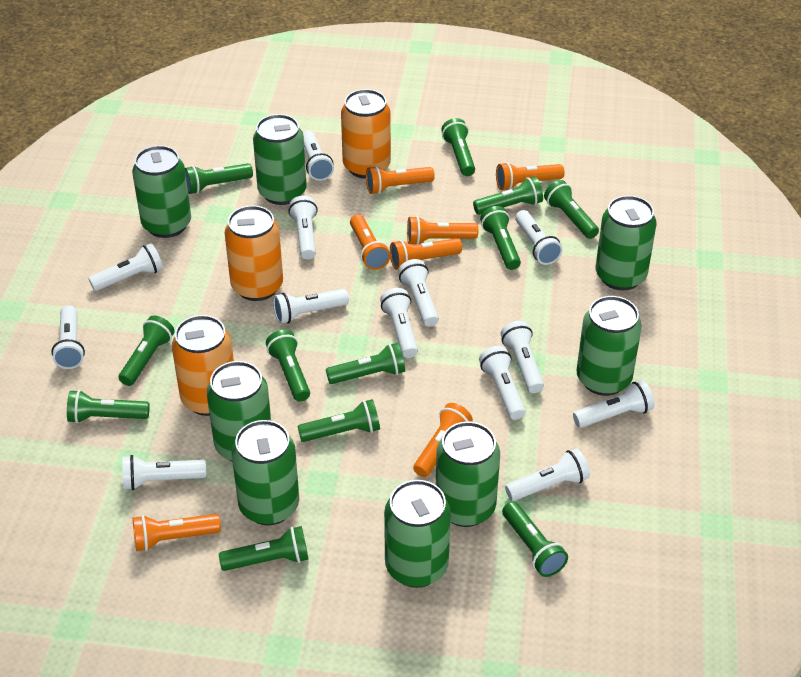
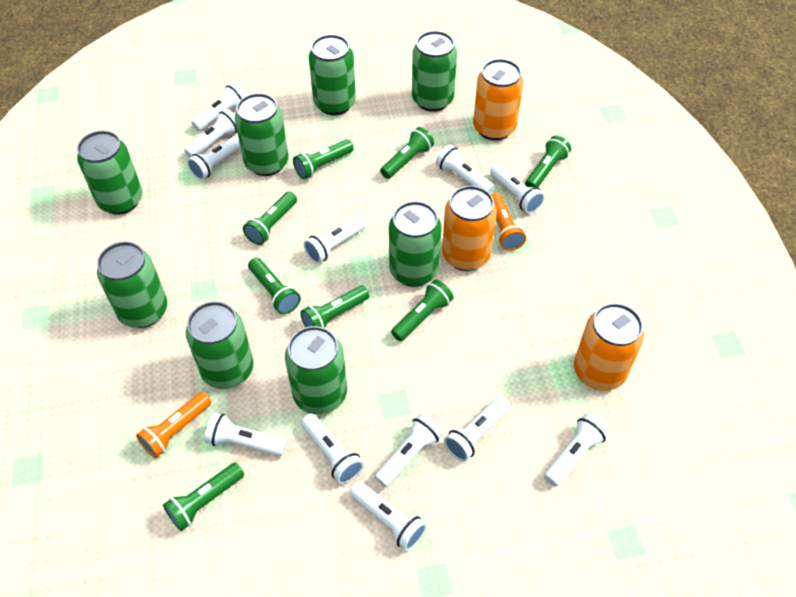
green flashlight: 12 -> 8
orange flashlight: 7 -> 2
white flashlight: 13 -> 12

